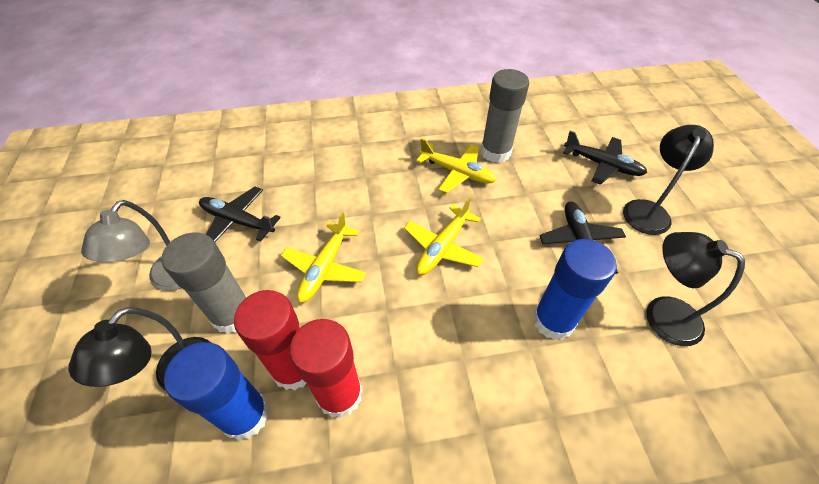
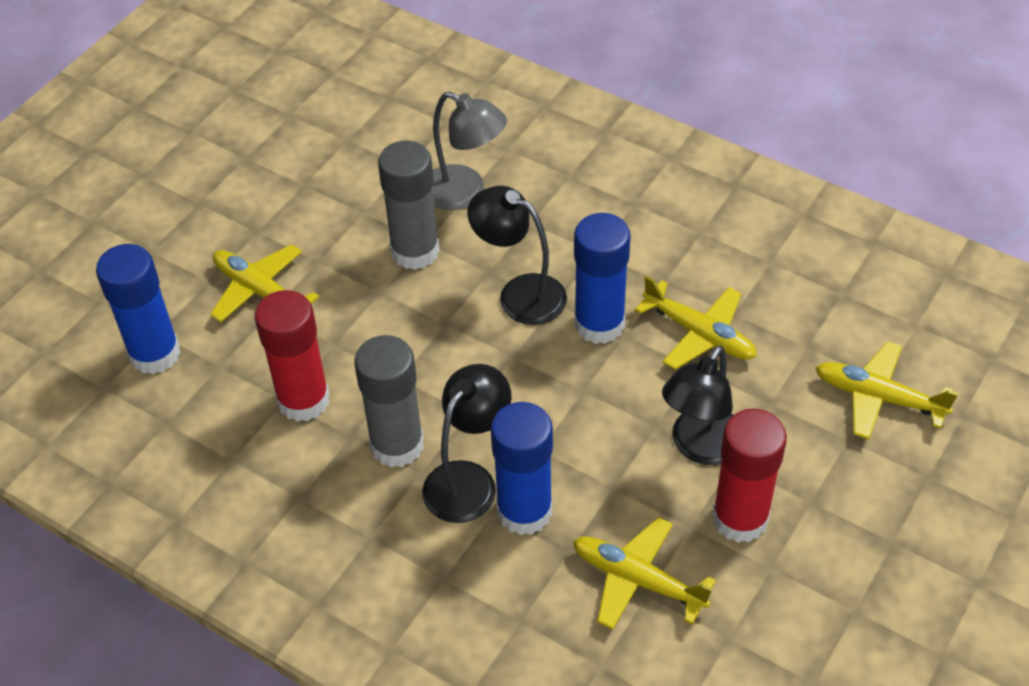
black plane: 3 -> 0
blue glue stick: 2 -> 3
yellow plane: 3 -> 4

